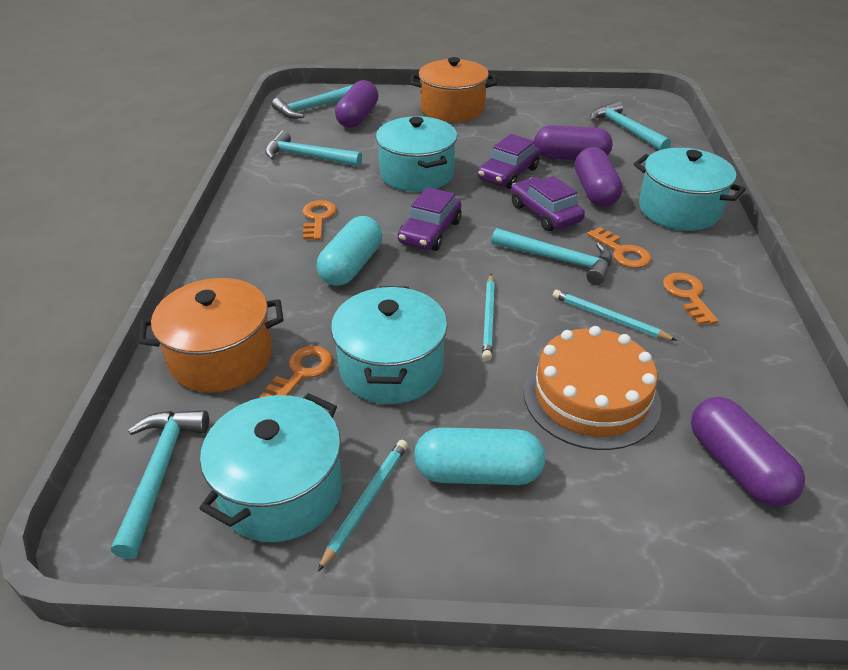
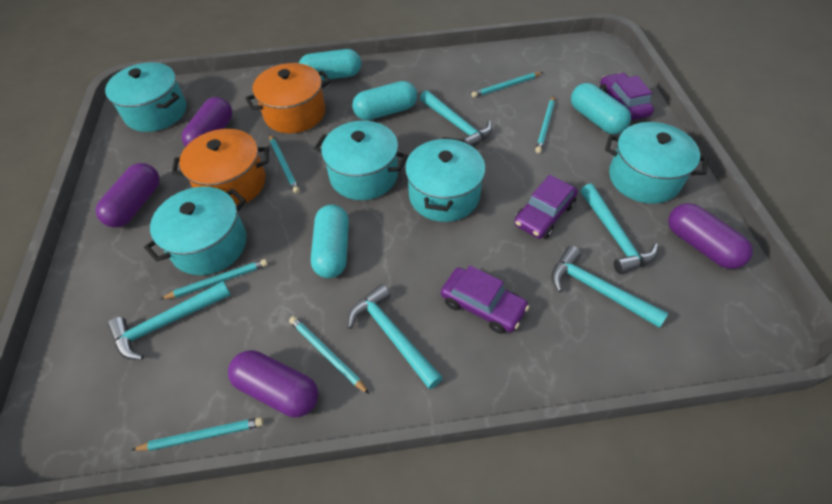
orange cake: 1 -> 0
orange key: 4 -> 0
turquoise capsule: 2 -> 4
turquoise pencil: 3 -> 6
turquoise pot: 4 -> 5

